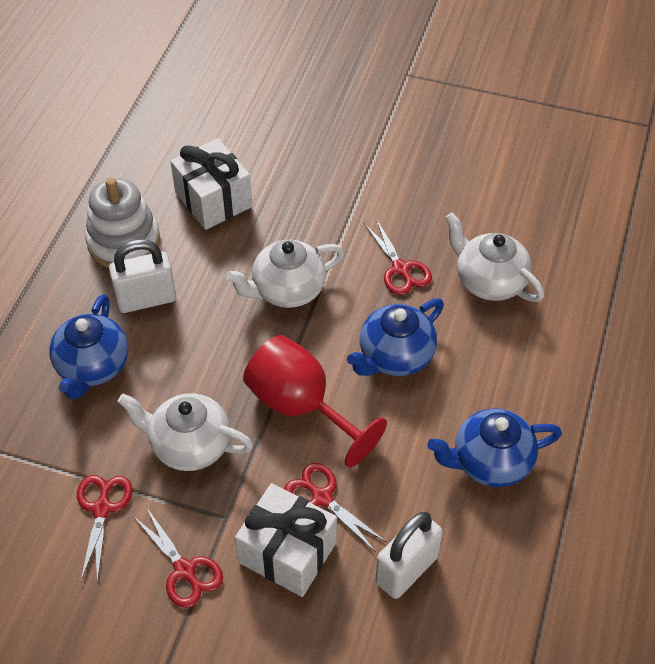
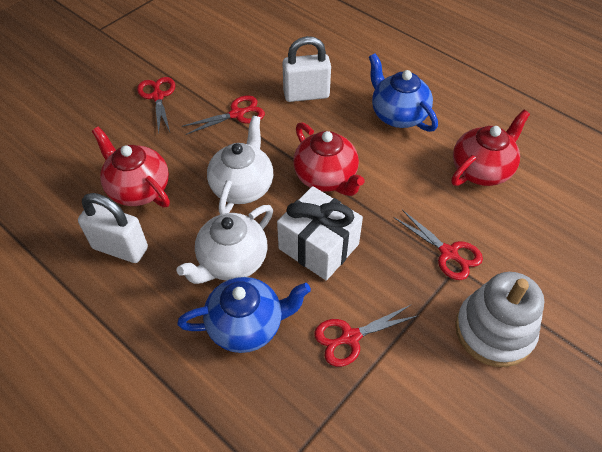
blue teapot: 3 -> 2
red goblet: 1 -> 0
red teapot: 0 -> 3
white gift: 2 -> 1
white teapot: 3 -> 2

